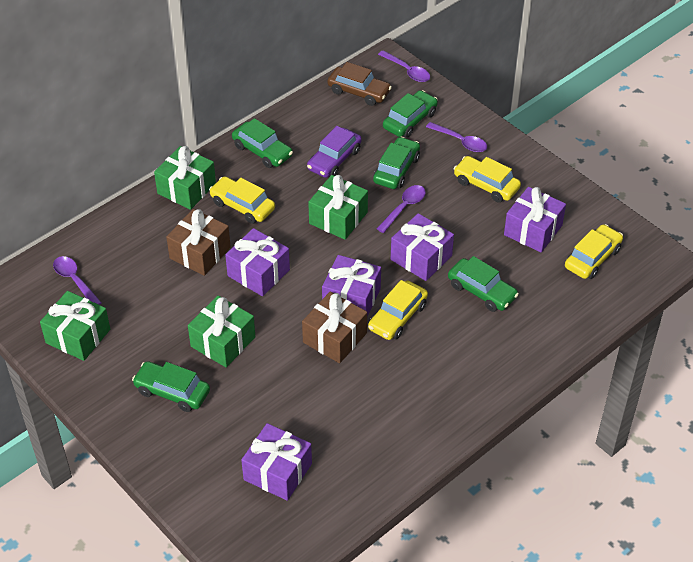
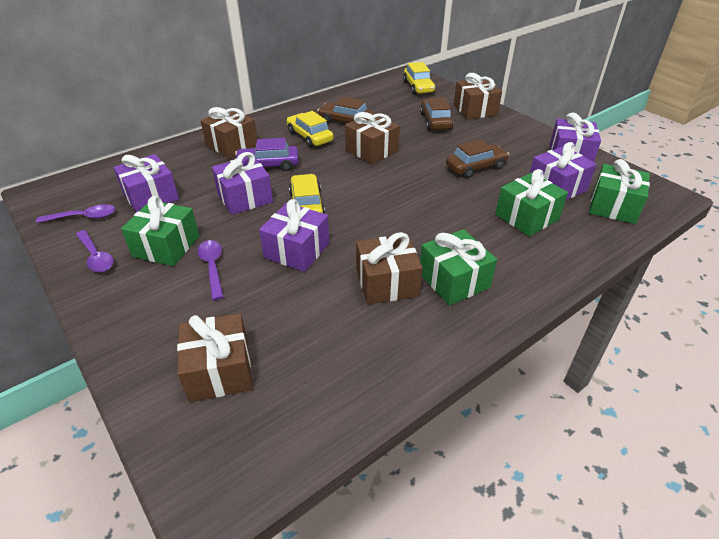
brown car: 1 -> 3
brown gift: 2 -> 5
green car: 5 -> 0
purple spoon: 4 -> 3
yellow car: 4 -> 3

